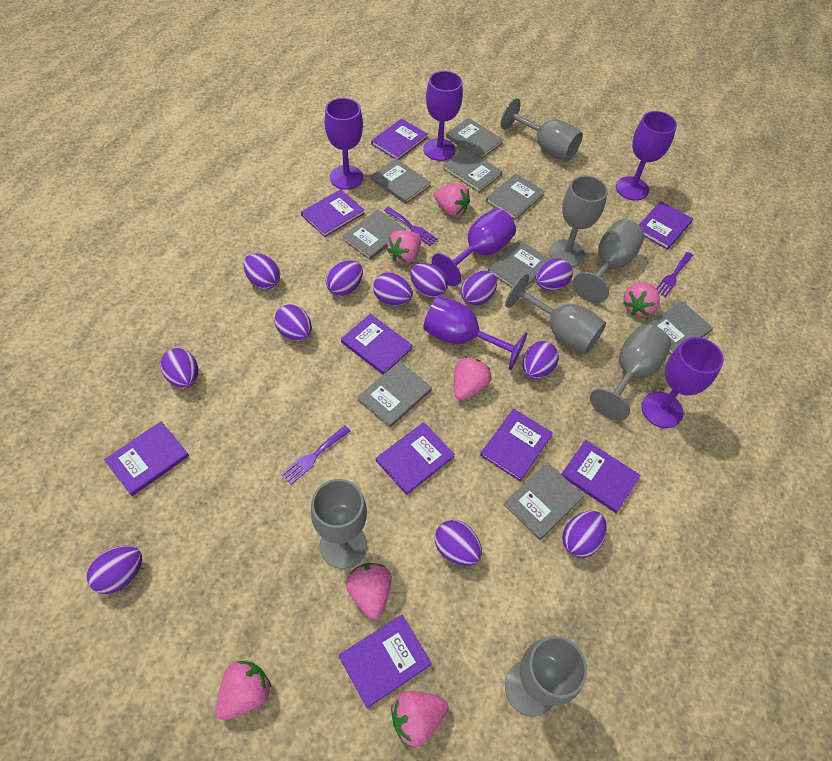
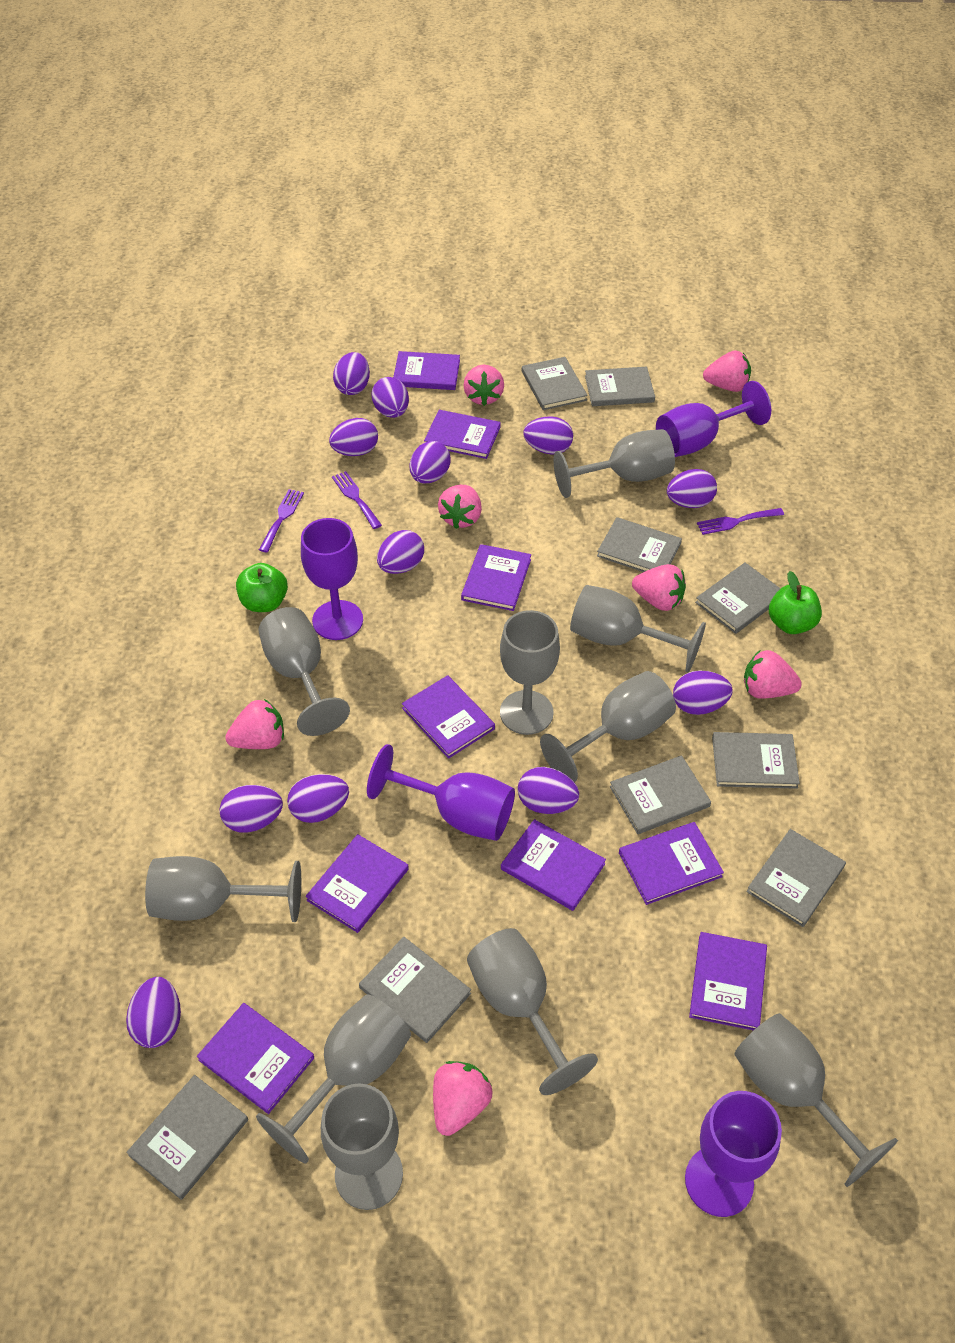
green apple: 0 -> 2
grey goblet: 7 -> 10
purple goblet: 6 -> 4

